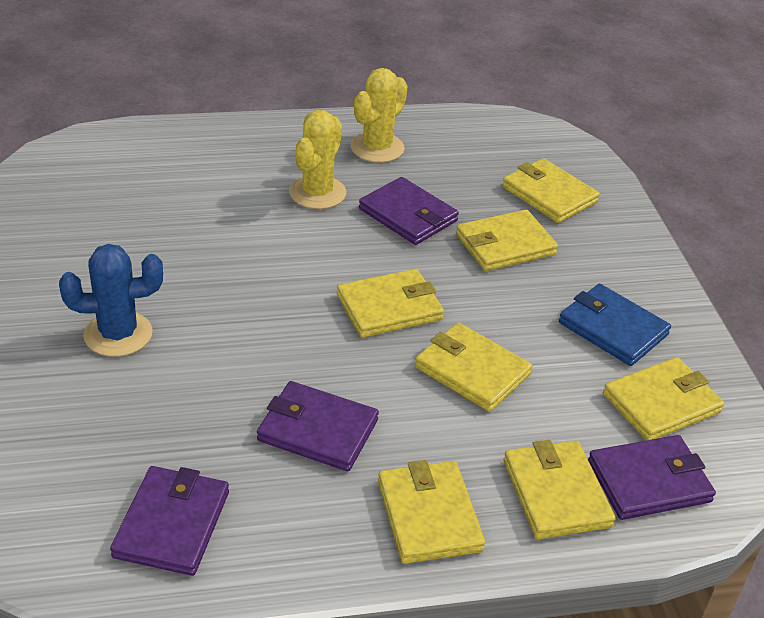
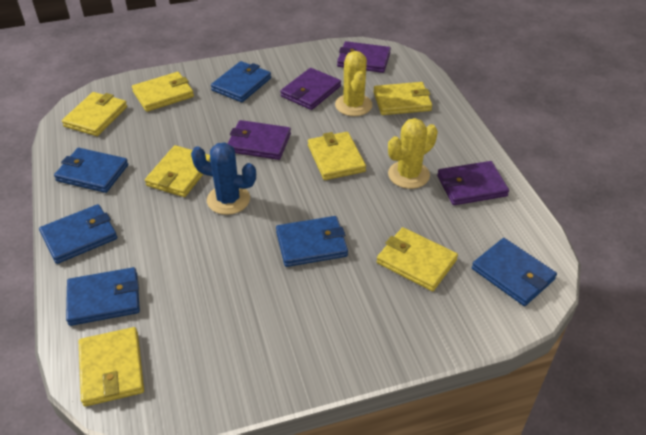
blue wallet: 1 -> 6

